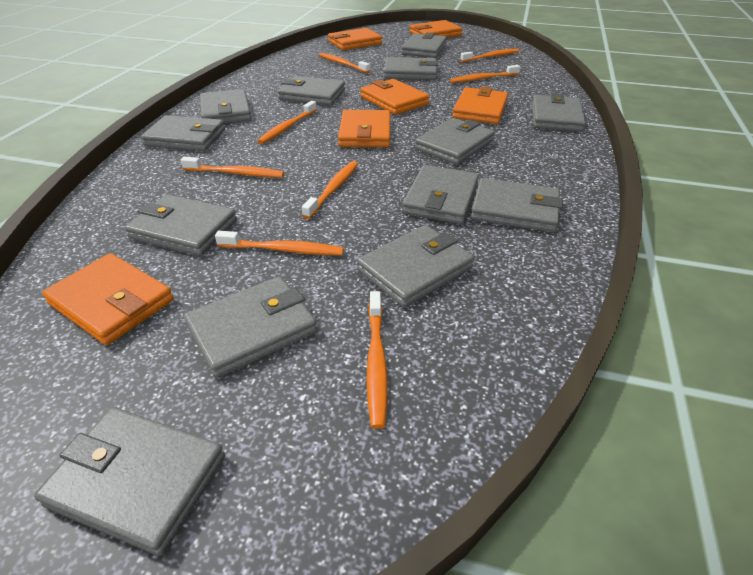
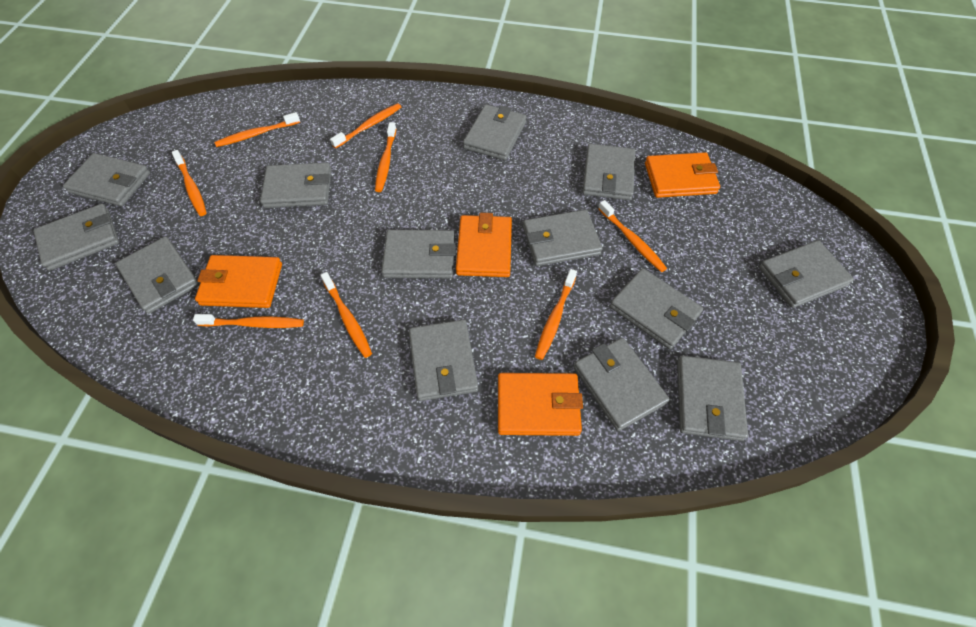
orange wallet: 6 -> 4

